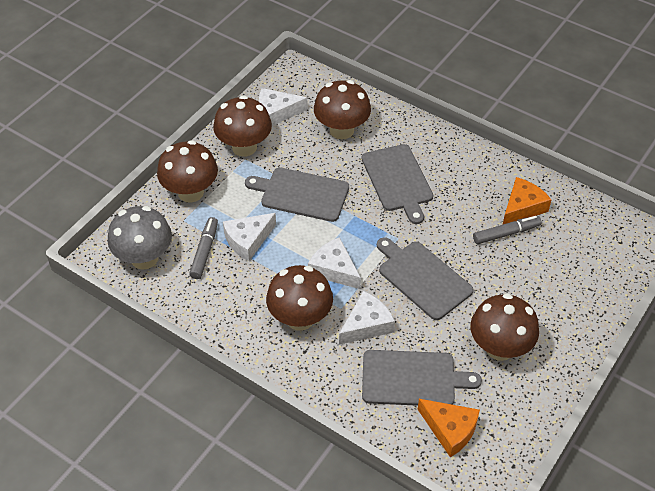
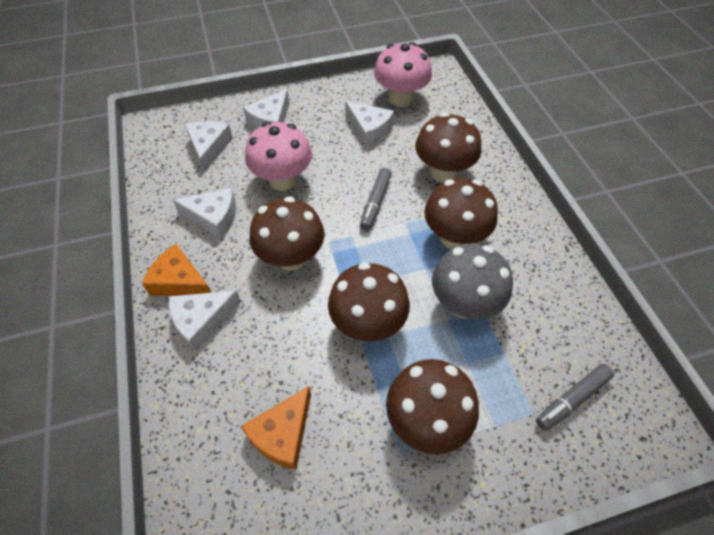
grey cutting board: 4 -> 0
pink mushroom: 0 -> 2
white cheese: 4 -> 5

